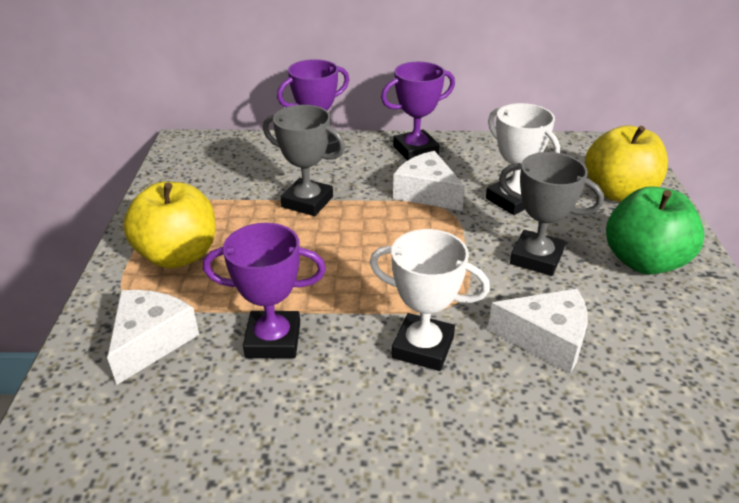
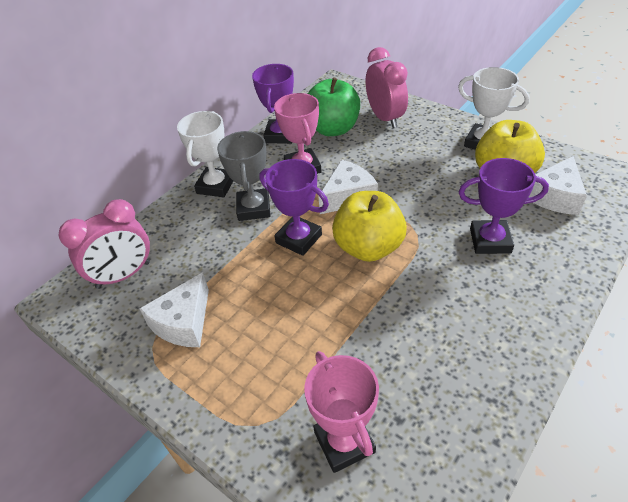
grey trophy: 2 -> 1
pink clock: 0 -> 2
pink trophy: 0 -> 2

